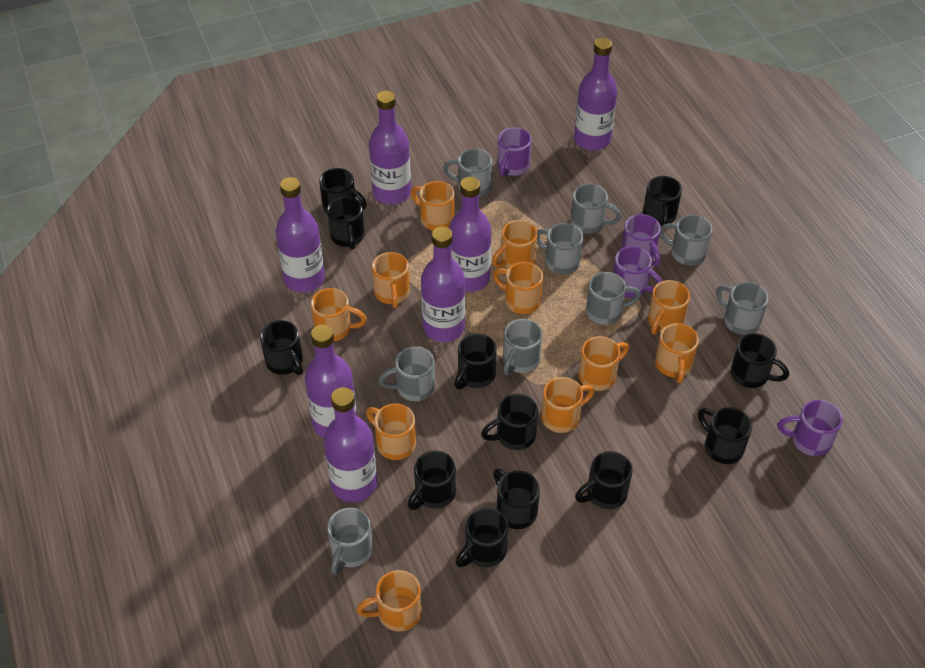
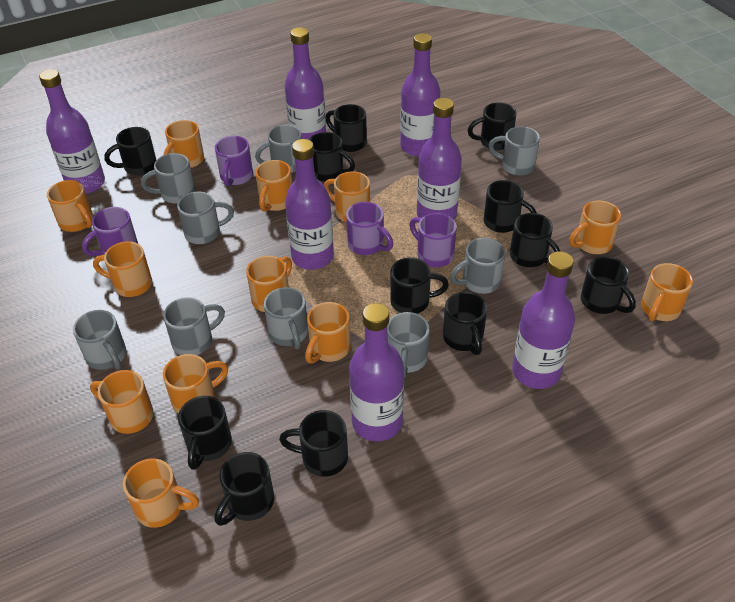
orange mug: 11 -> 12

